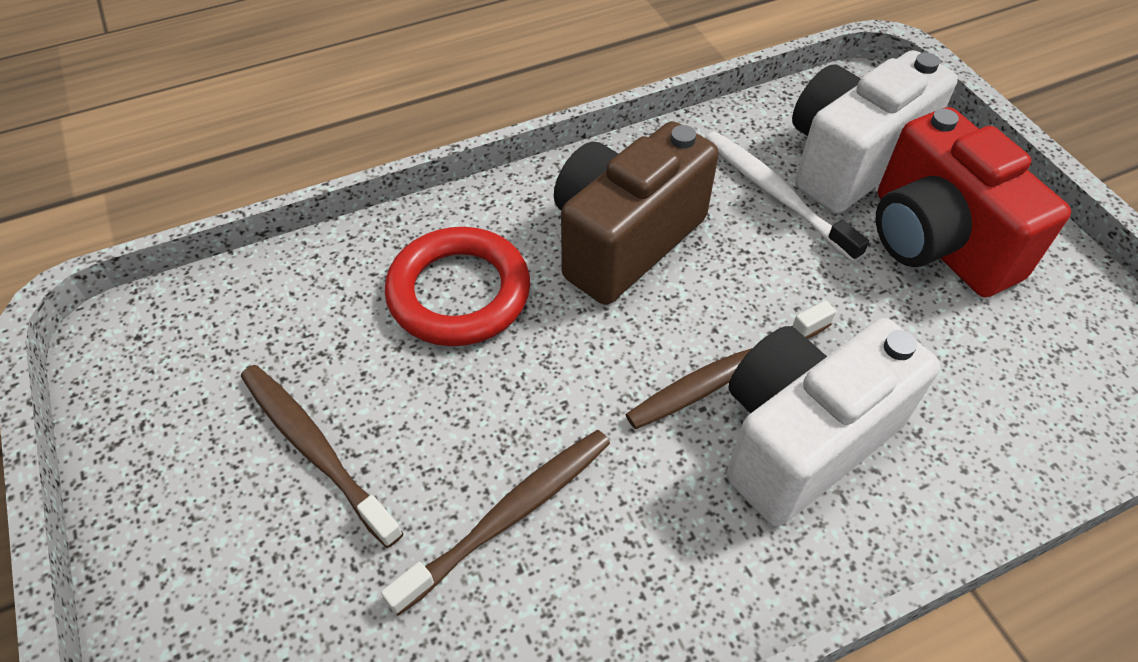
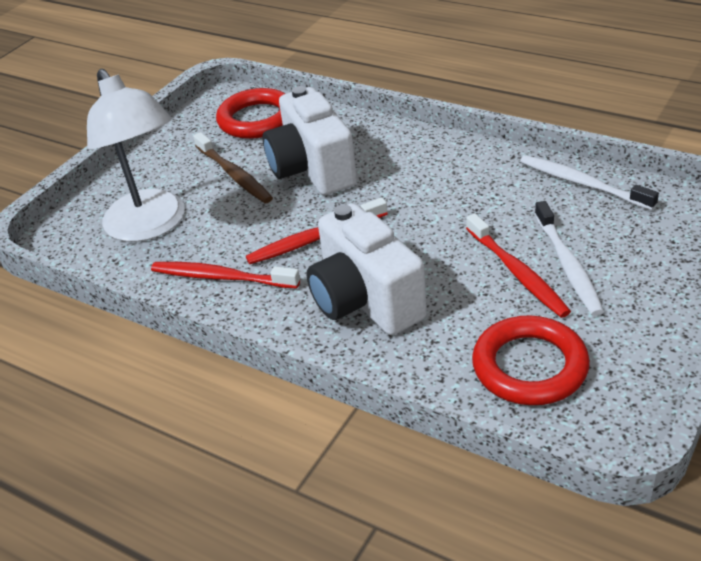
brown camera: 1 -> 0
brown toothbrush: 3 -> 1
red camera: 1 -> 0
red ring: 1 -> 2
red toothbrush: 0 -> 3
white lamp: 0 -> 1
white toothbrush: 1 -> 2

